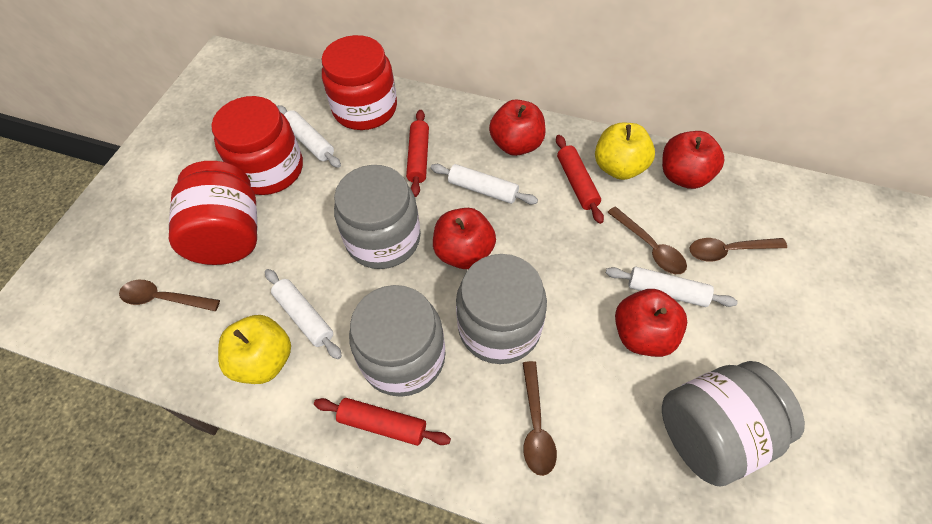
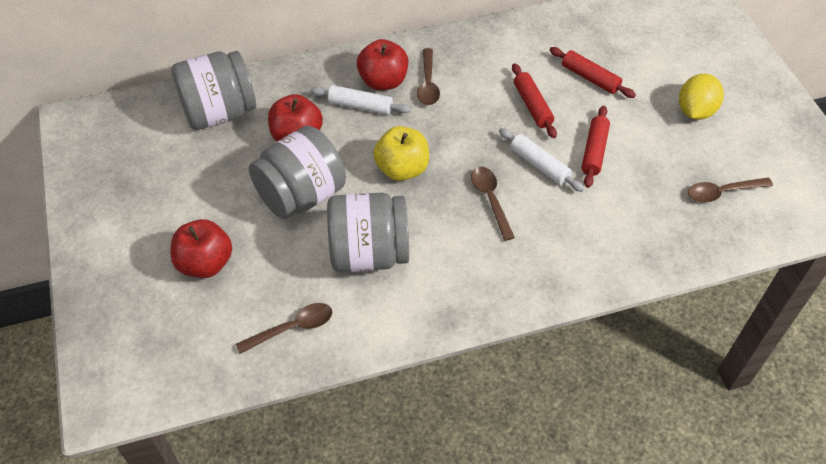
grey jar: 4 -> 3
red apple: 4 -> 3
red jar: 3 -> 0
white rolling pin: 4 -> 2
yellow apple: 2 -> 1
yellow lemon: 0 -> 1

